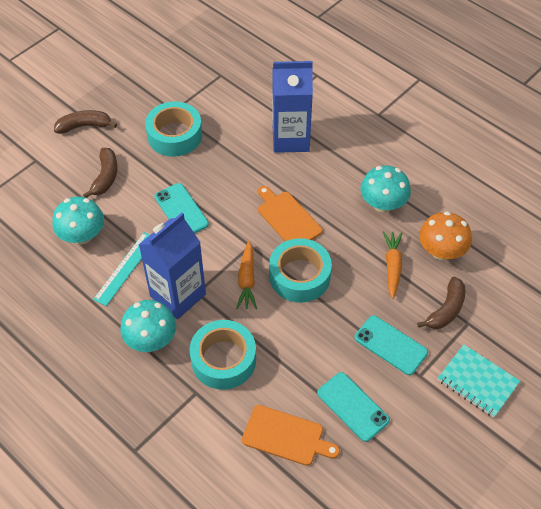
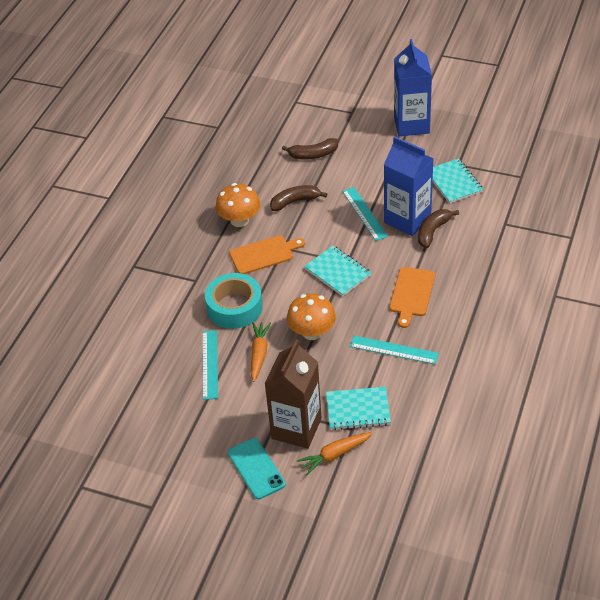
brown carton: 0 -> 1
orange mushroom: 1 -> 2
turquoise mushroom: 3 -> 0
turquoise notebook: 1 -> 3
turquoise phone: 3 -> 1
turquoise ruler: 1 -> 3
turquoise tape: 3 -> 1

